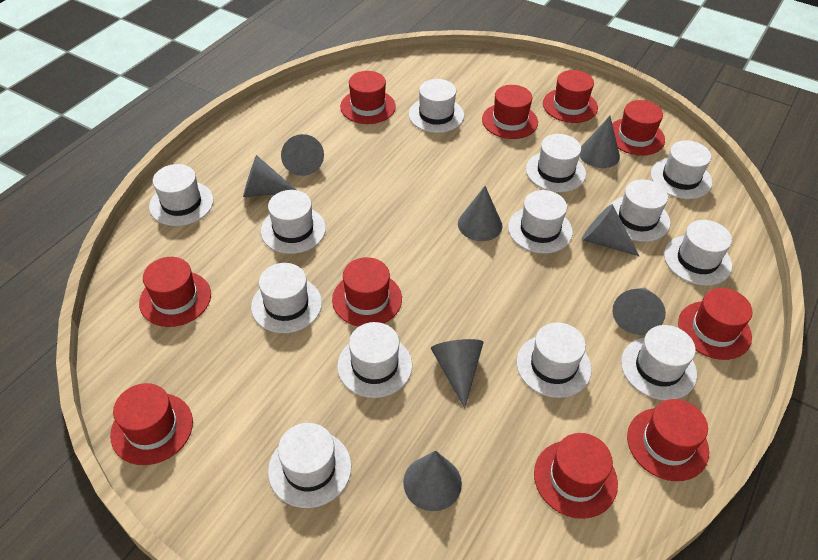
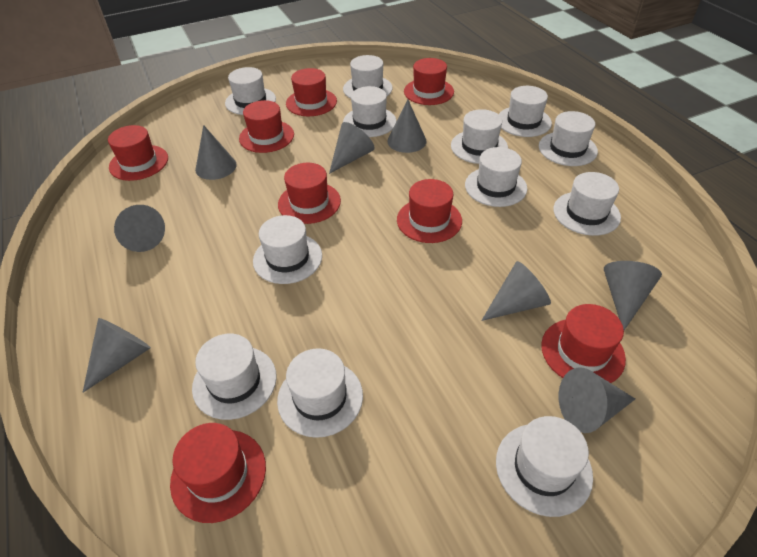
red hat: 10 -> 8
white hat: 13 -> 12

